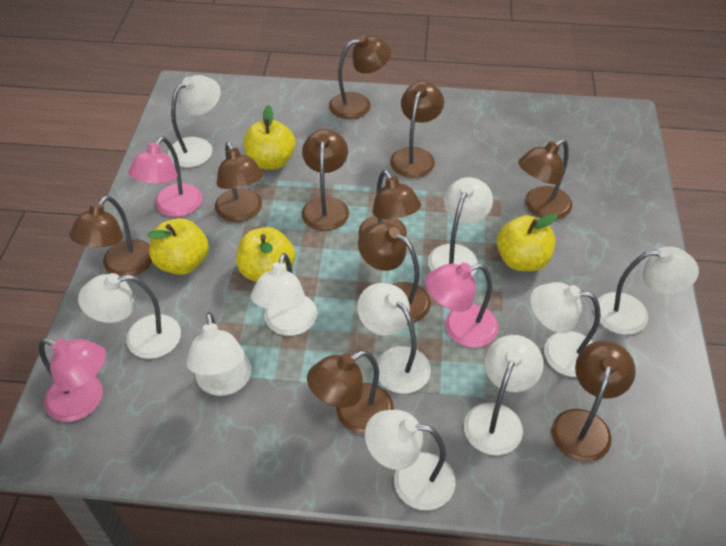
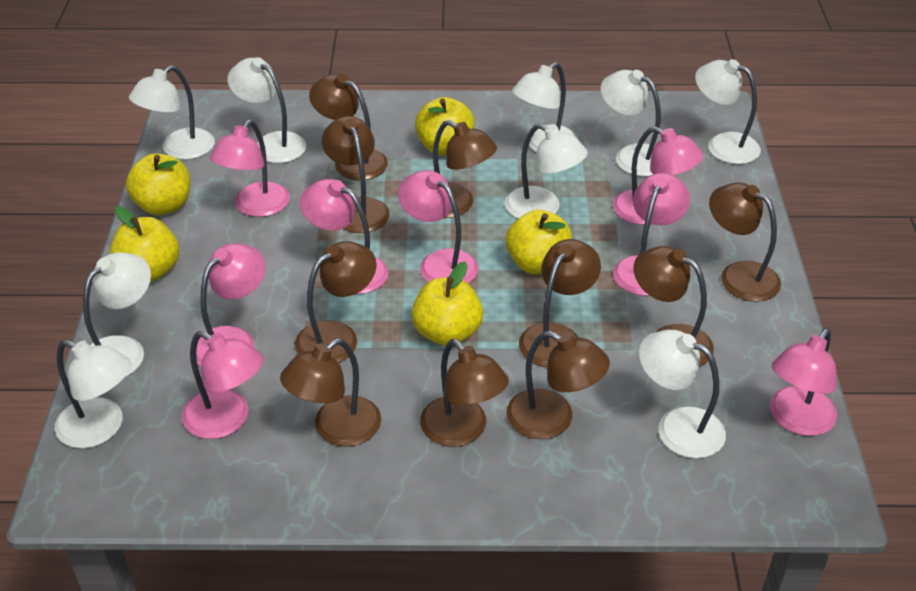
pink lamp: 3 -> 8
white lamp: 10 -> 9
yellow apple: 4 -> 5

